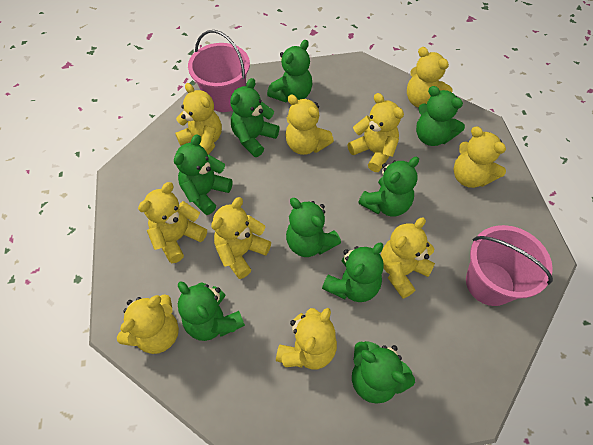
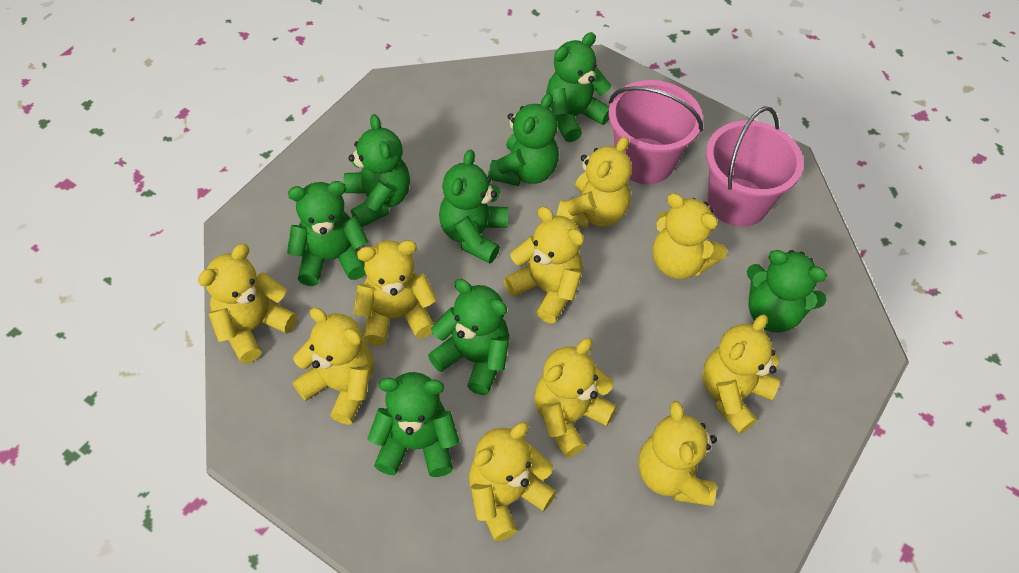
green teddy bear: 9 -> 8

